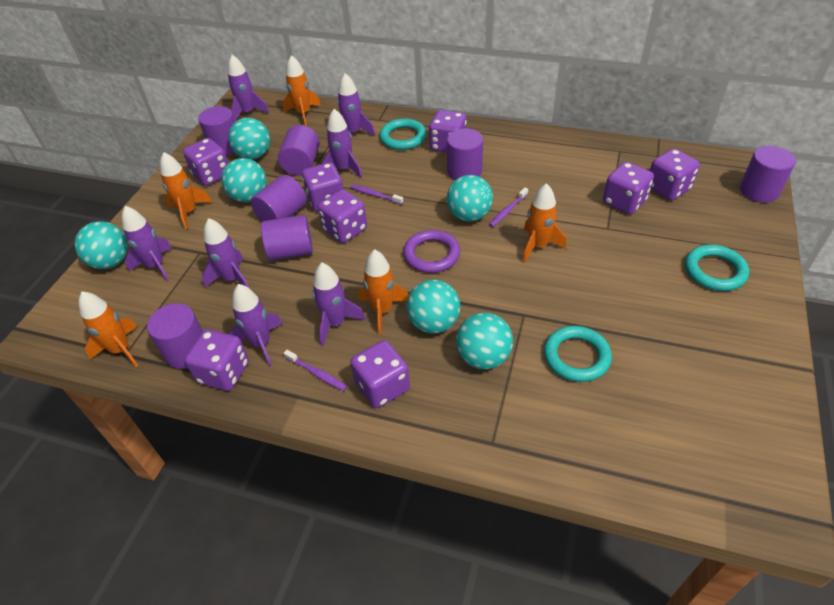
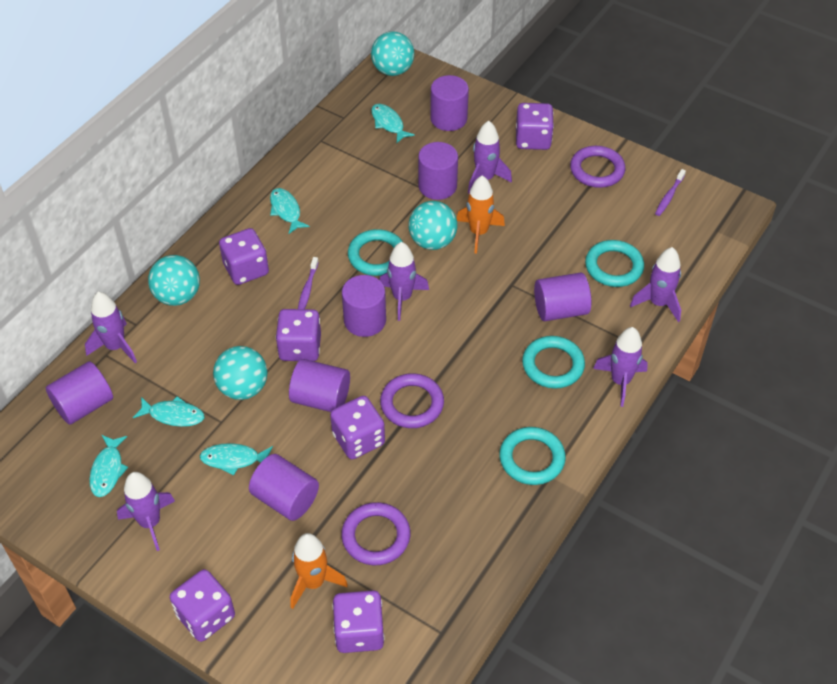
orange rocket: 5 -> 2
purple dice: 8 -> 6
purple ring: 1 -> 3
purple rocket: 7 -> 6
purple toothbrush: 3 -> 2
turquoise ball: 6 -> 4
turquoise fish: 0 -> 5
turquoise ring: 3 -> 4

